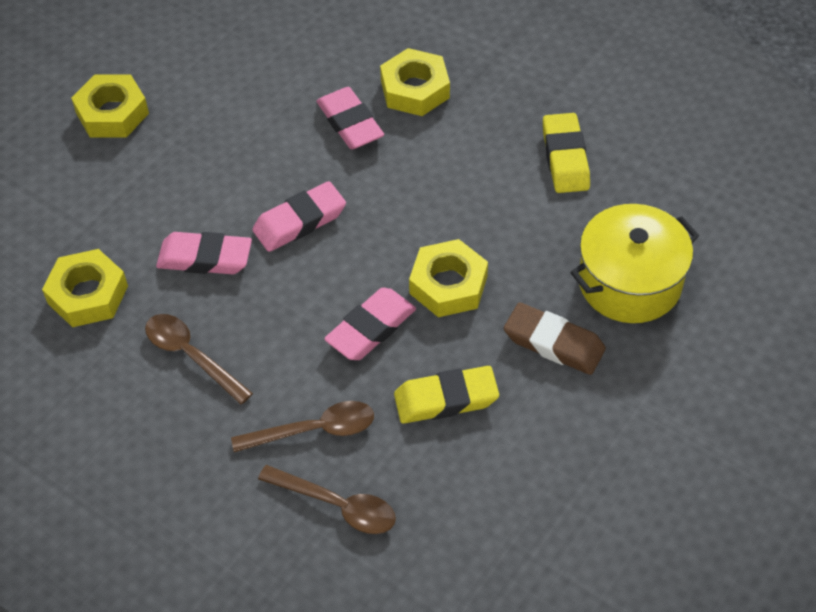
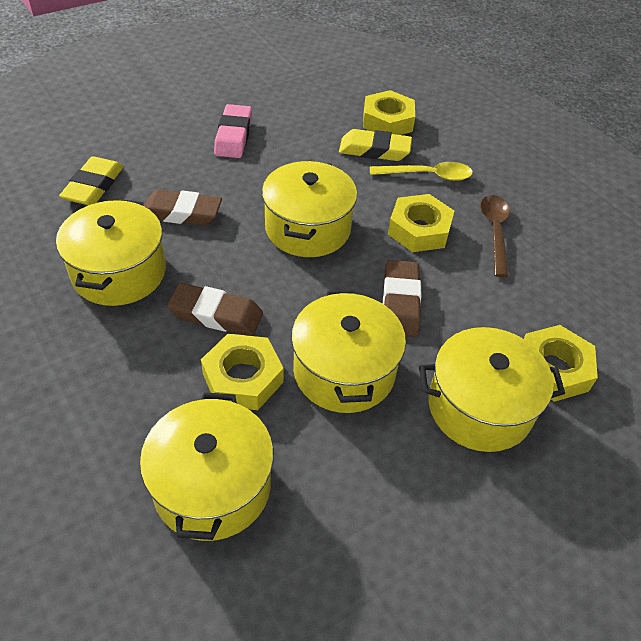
brown eraser: 1 -> 3
brown spoon: 3 -> 1
pink eraser: 4 -> 1
yellow pot: 1 -> 5
yellow spoon: 0 -> 1

